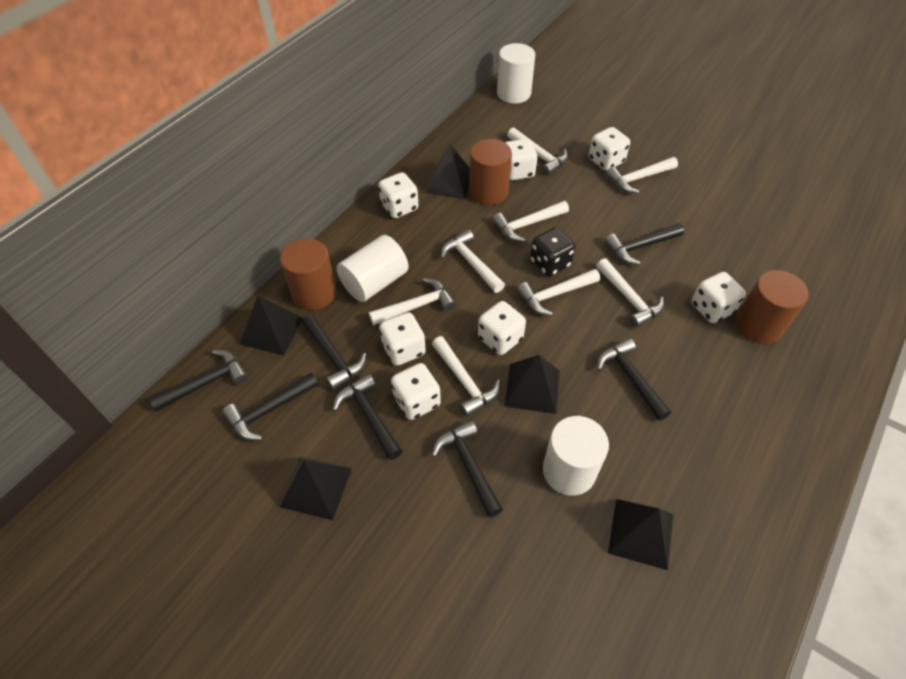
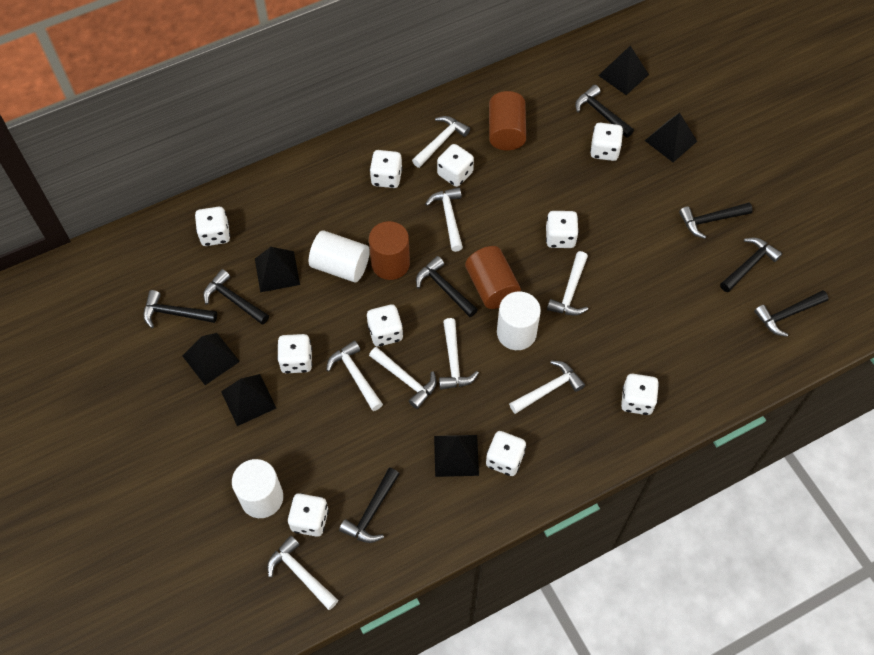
black dice: 1 -> 0
black hammer: 7 -> 8
black pyramid: 5 -> 6
white dice: 7 -> 10

